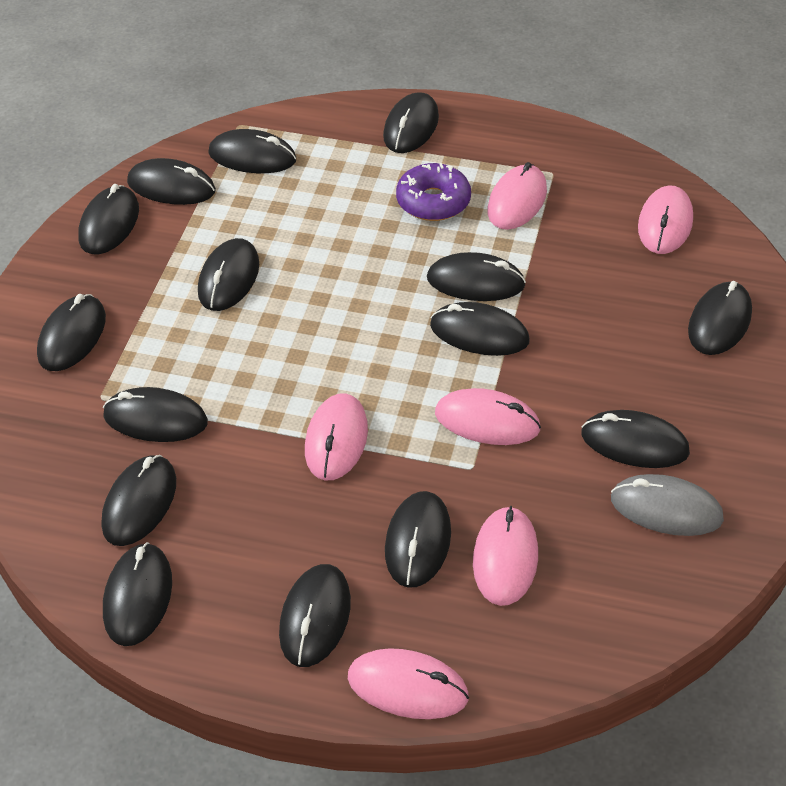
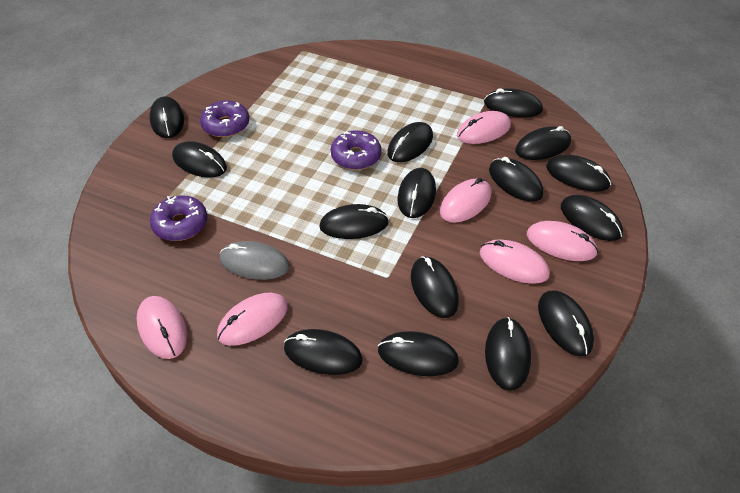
purple donut: 1 -> 3

